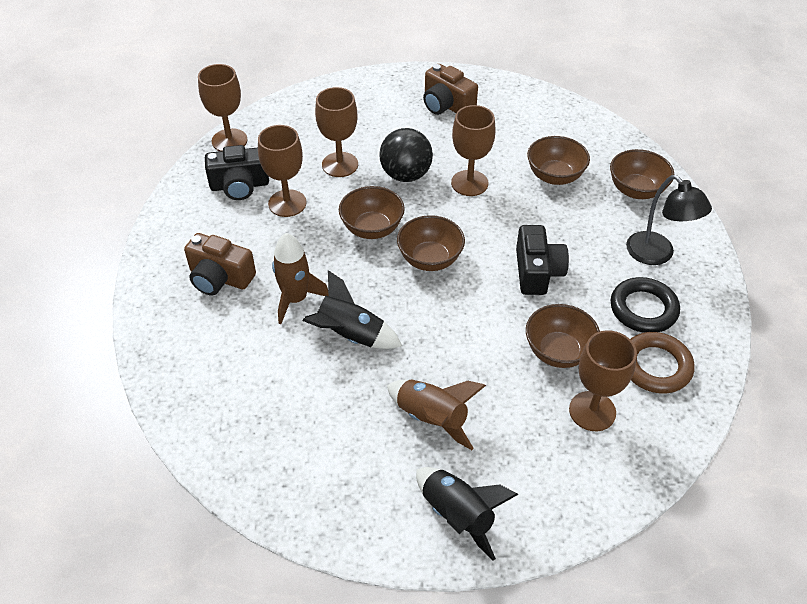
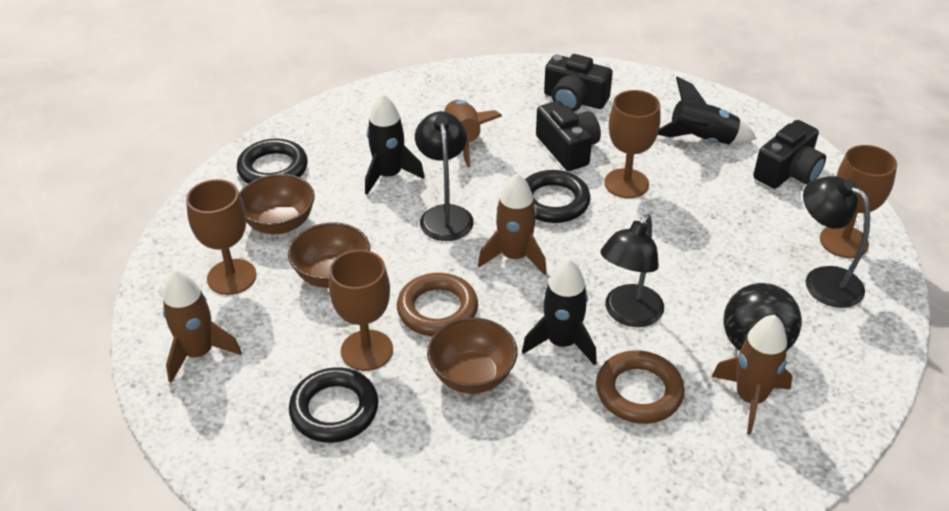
black camera: 2 -> 3
black lamp: 1 -> 3
black ring: 1 -> 3
black rocket: 2 -> 3
brown bowl: 5 -> 3
brown camera: 2 -> 0
brown goblet: 5 -> 4
brown ring: 1 -> 2
brown rocket: 2 -> 4

